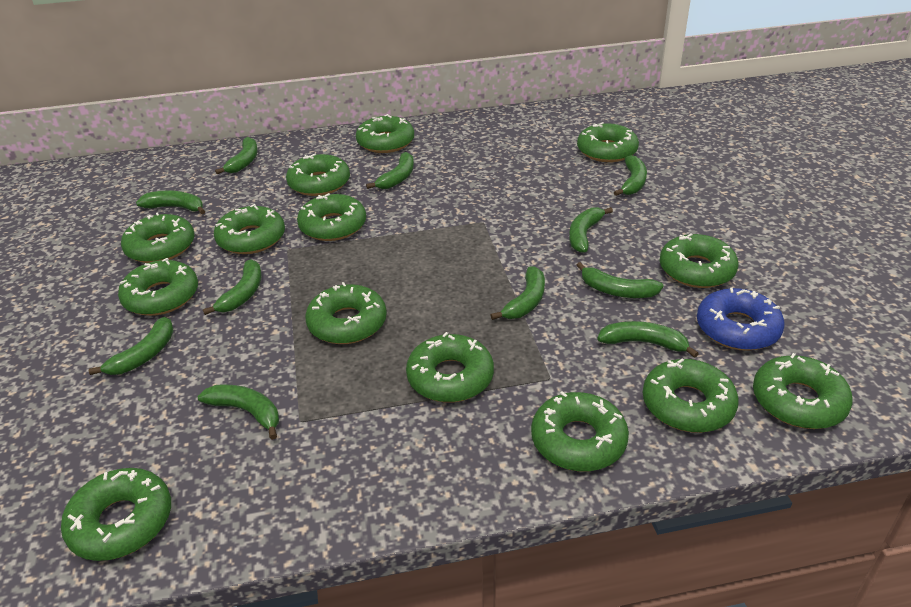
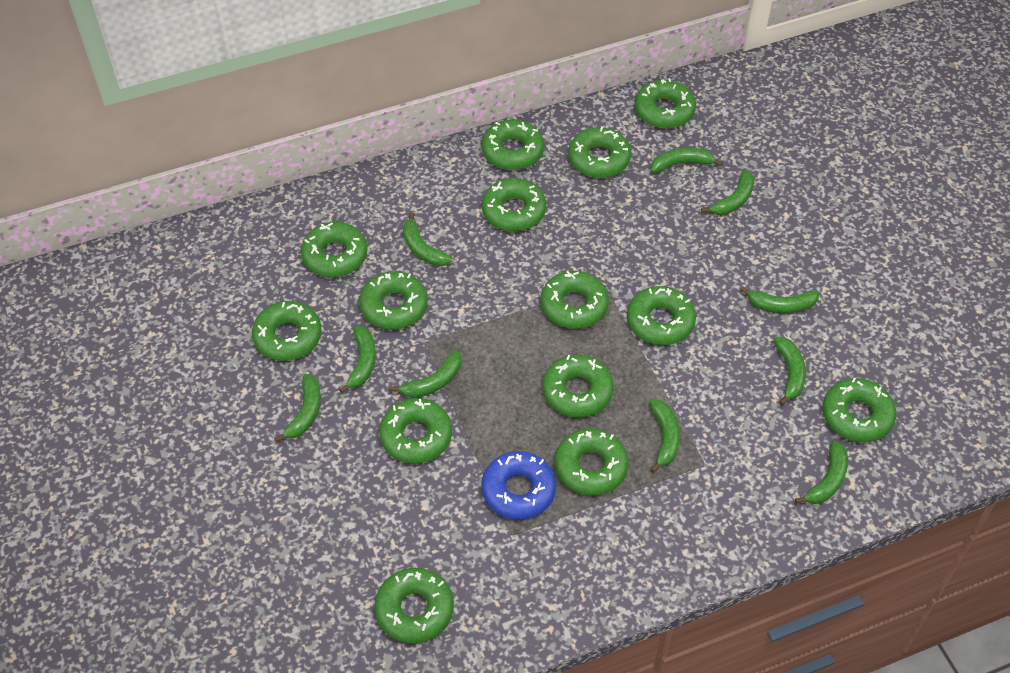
green banana: 11 -> 10

